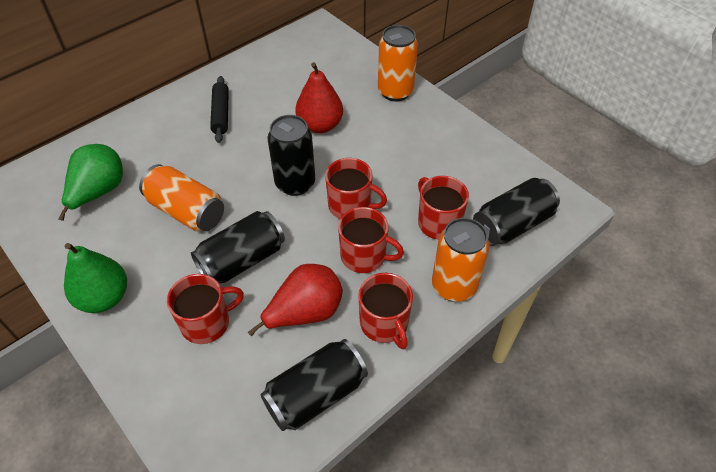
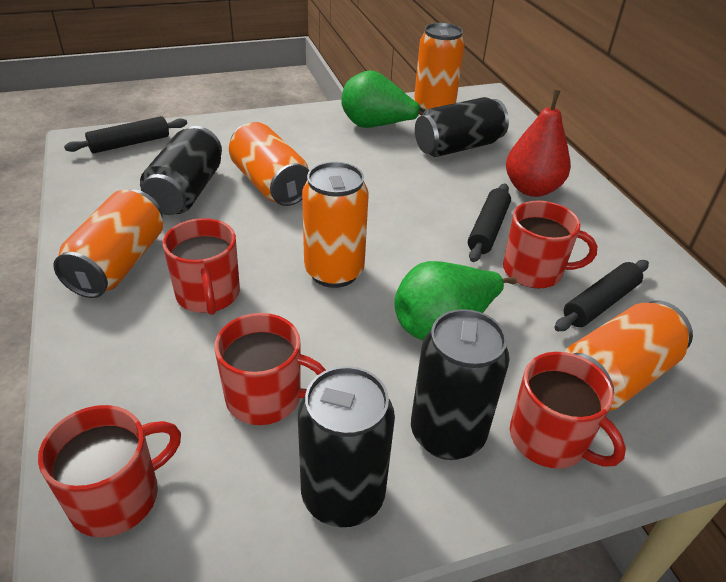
black rolling pin: 1 -> 3
orange can: 3 -> 5
red pear: 2 -> 1

